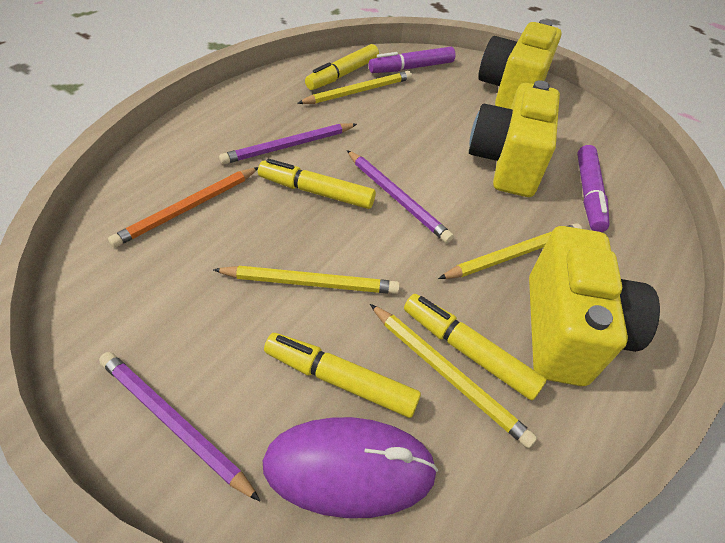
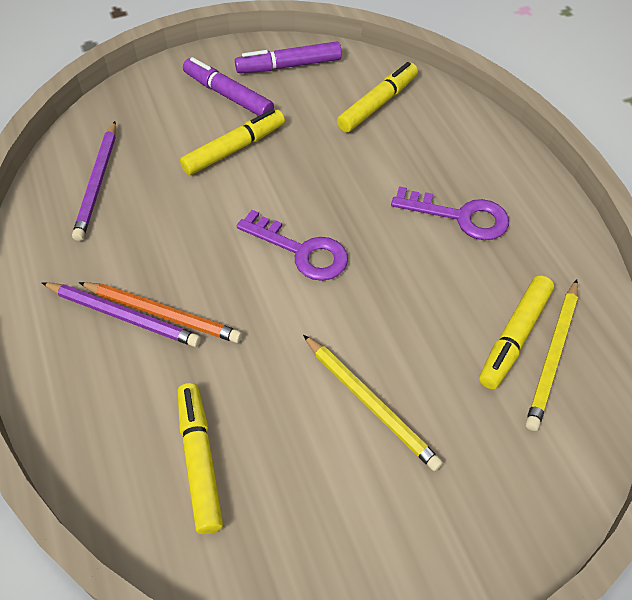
purple key: 0 -> 2
purple mouse: 1 -> 0
purple pencil: 3 -> 2
yellow camera: 3 -> 0
yellow pencil: 4 -> 2

